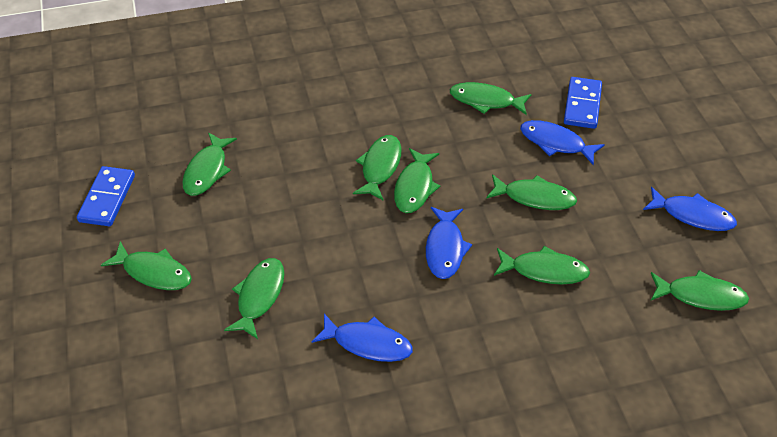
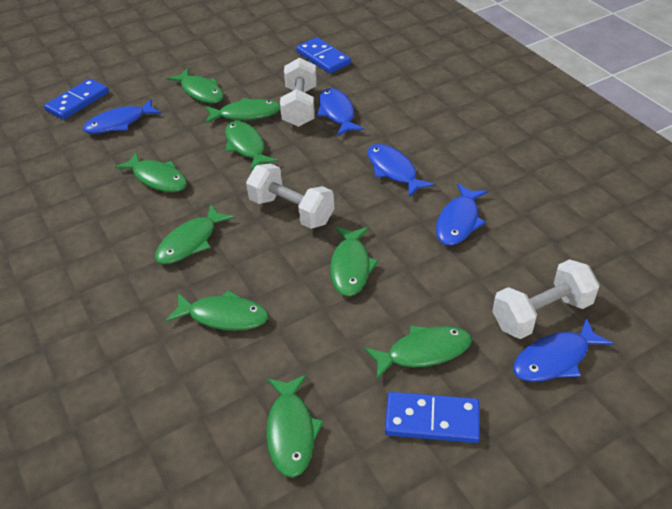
blue domino: 2 -> 3
blue fish: 4 -> 5
white dumbbell: 0 -> 3

